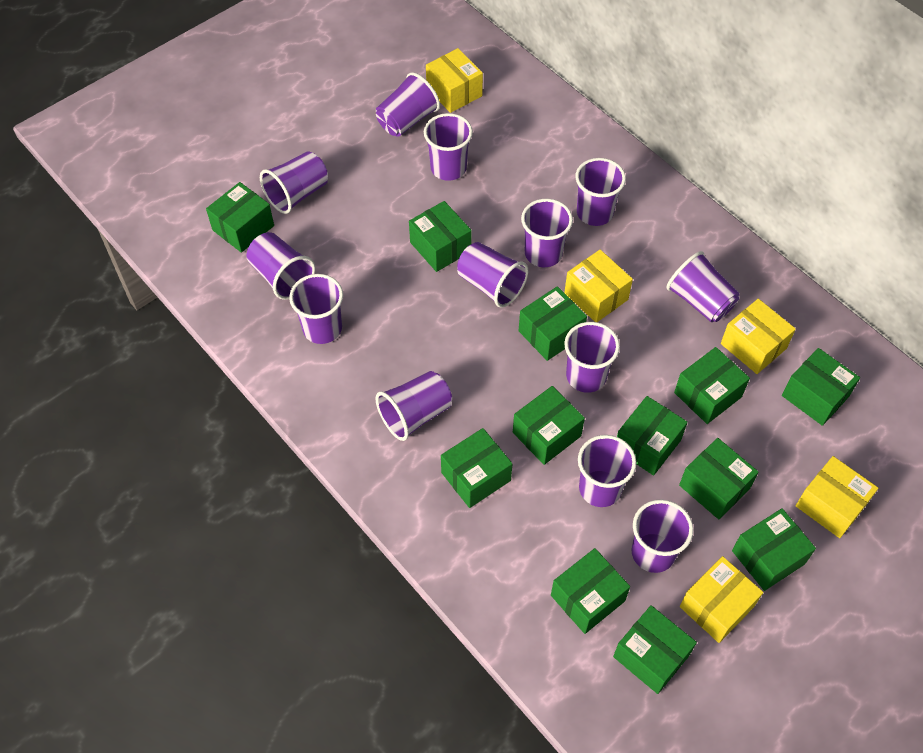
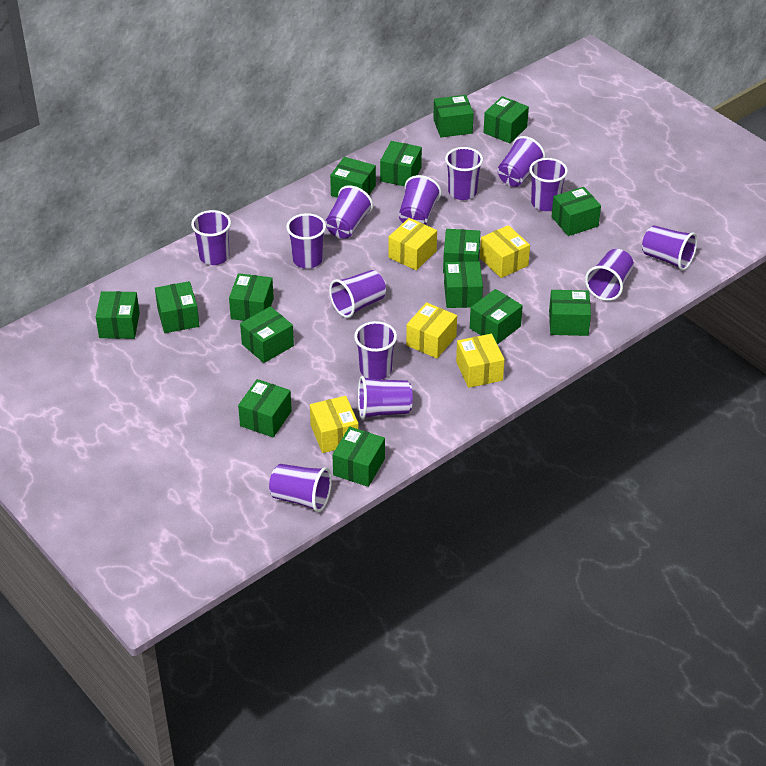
green box: 12 -> 15

